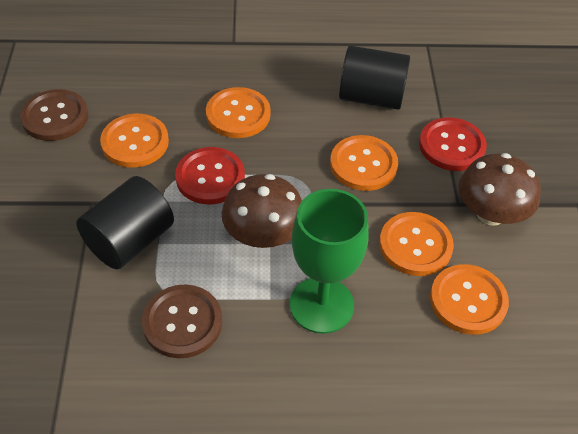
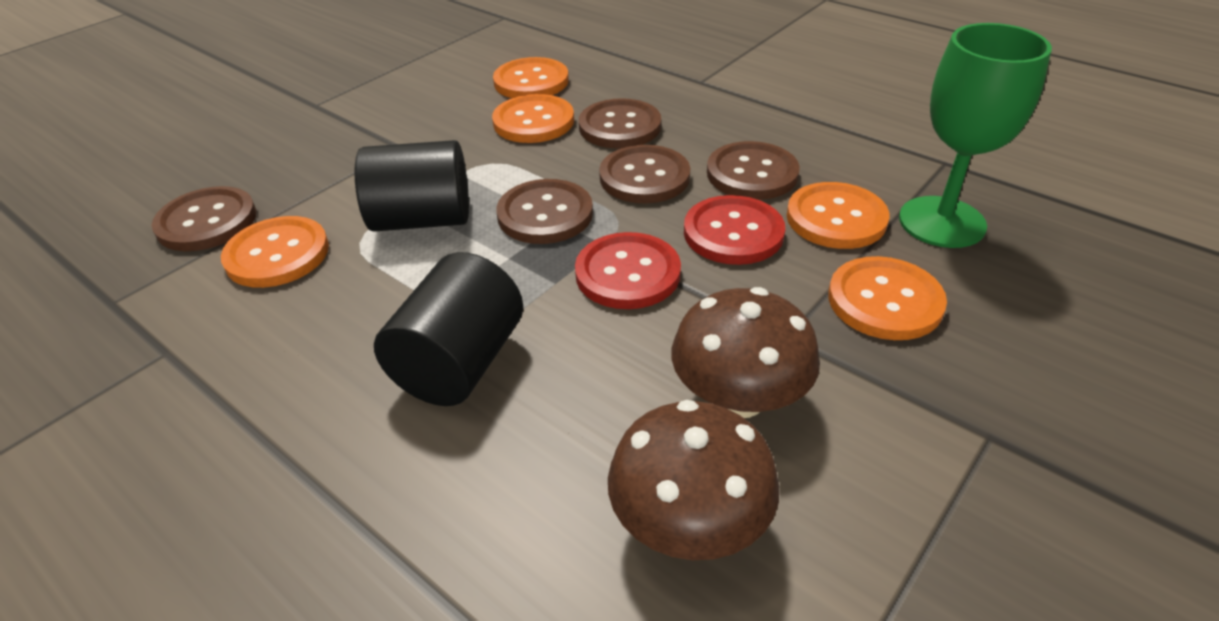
brown button: 2 -> 5

